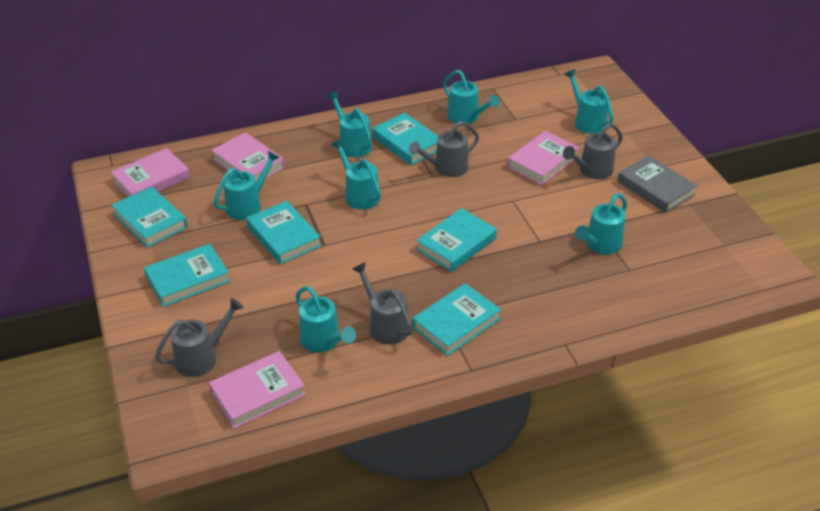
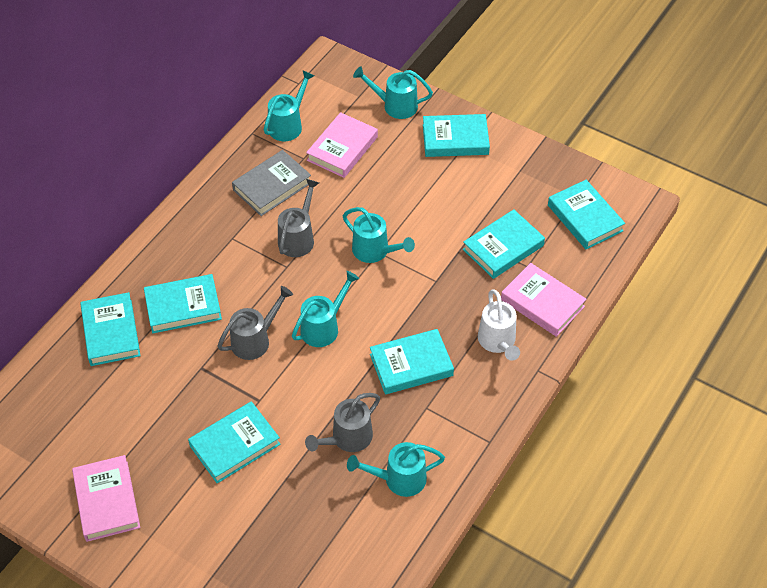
grey watering can: 4 -> 3
pink book: 4 -> 3
turquoise book: 6 -> 7
turquoise watering can: 7 -> 5
white watering can: 0 -> 1

